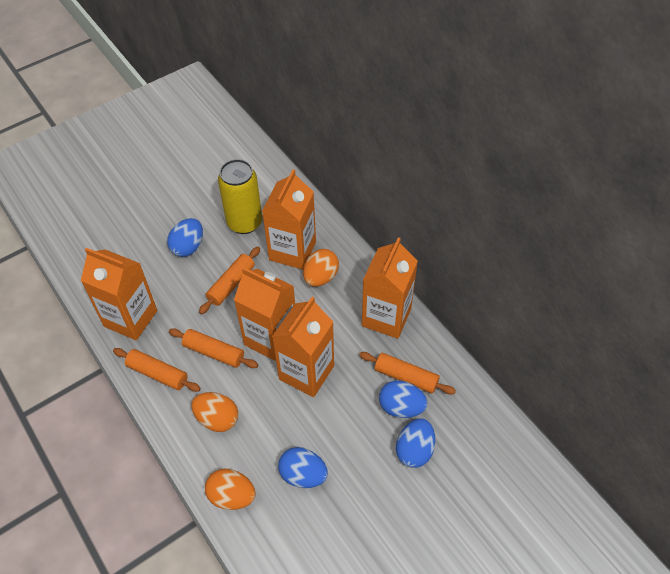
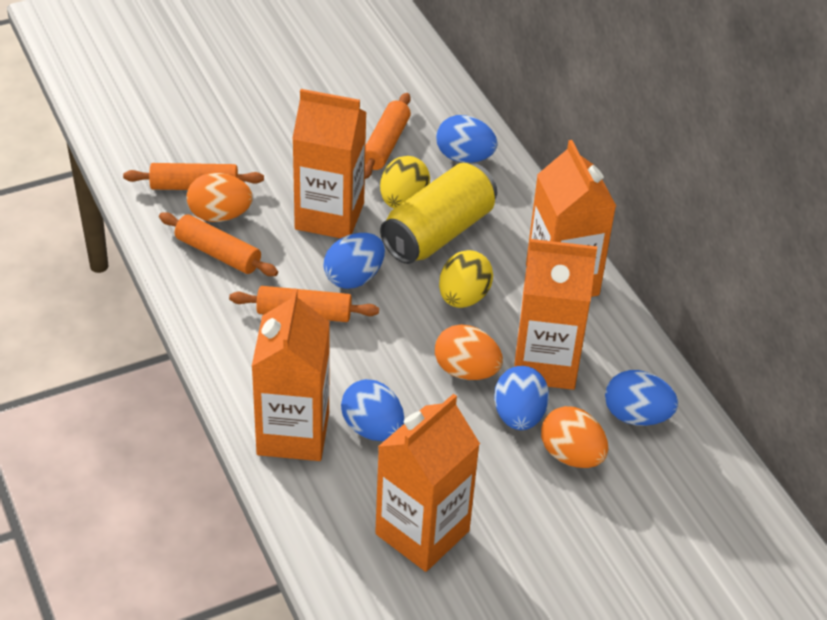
blue egg: 4 -> 5
yellow egg: 0 -> 2

